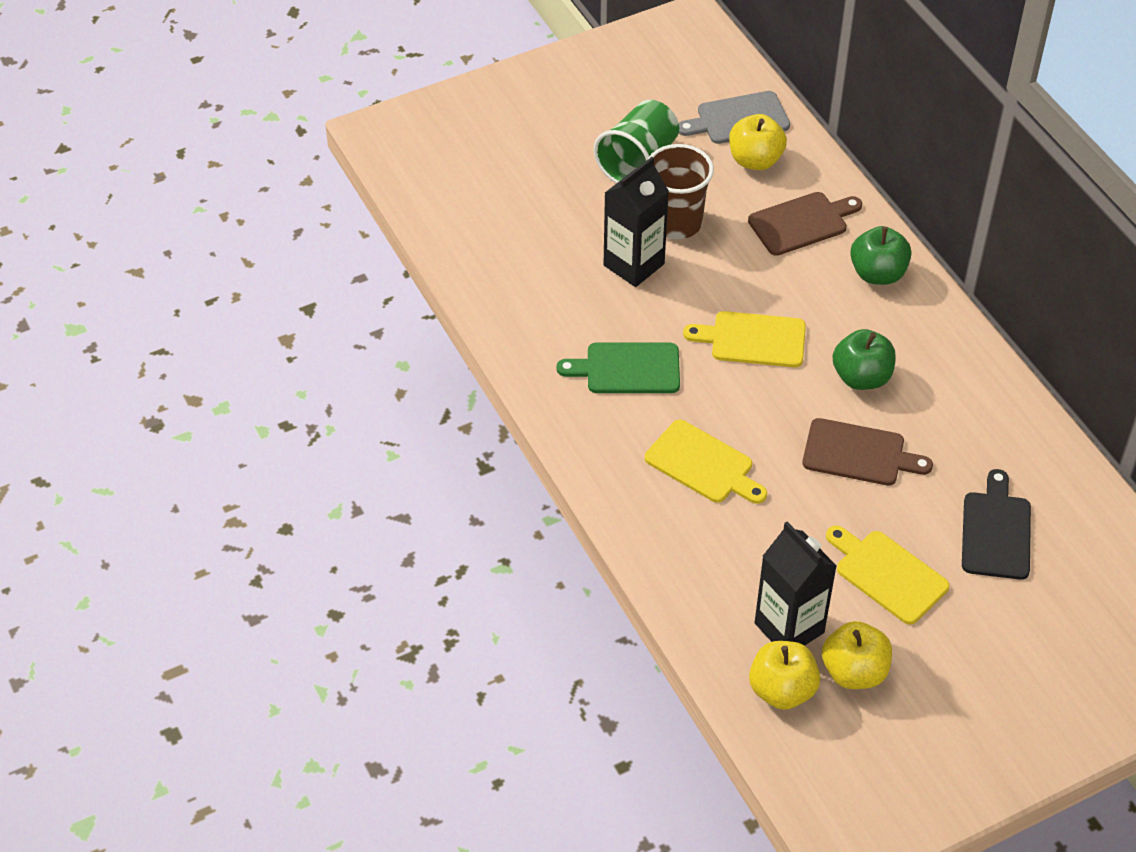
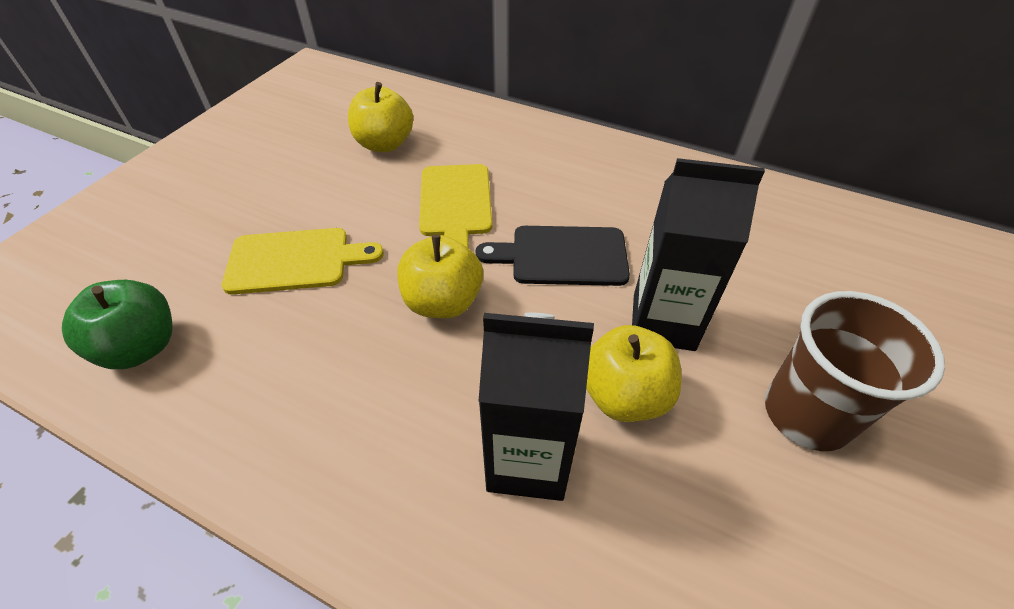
brown cutting board: 2 -> 0
green apple: 2 -> 1
green cup: 1 -> 0
green cutting board: 1 -> 0
grey cutting board: 1 -> 0
yellow cutting board: 3 -> 2

